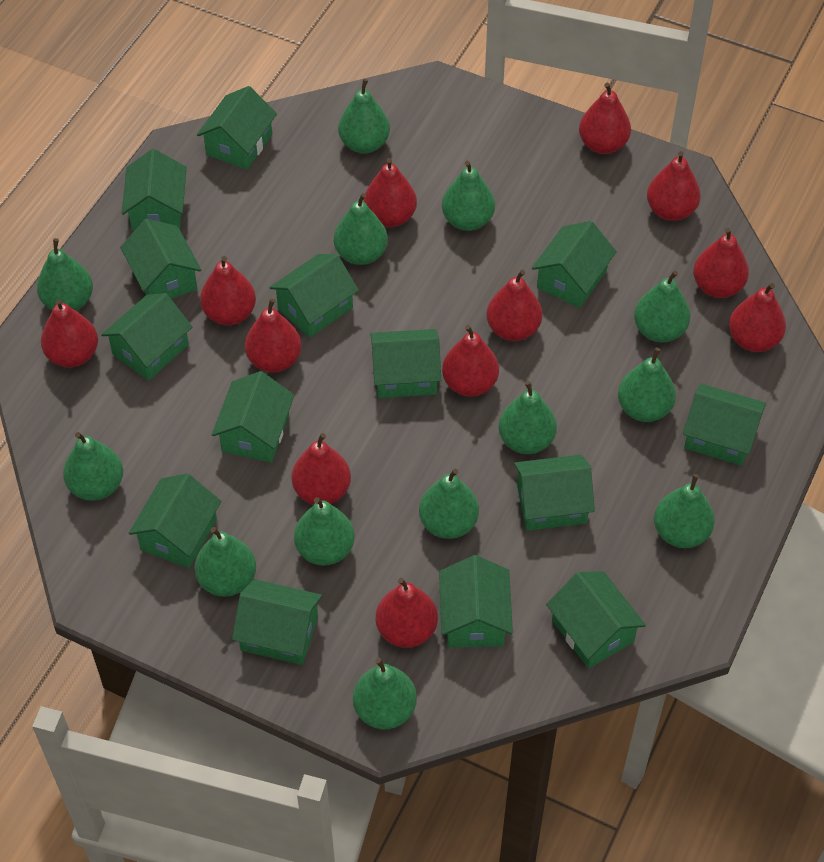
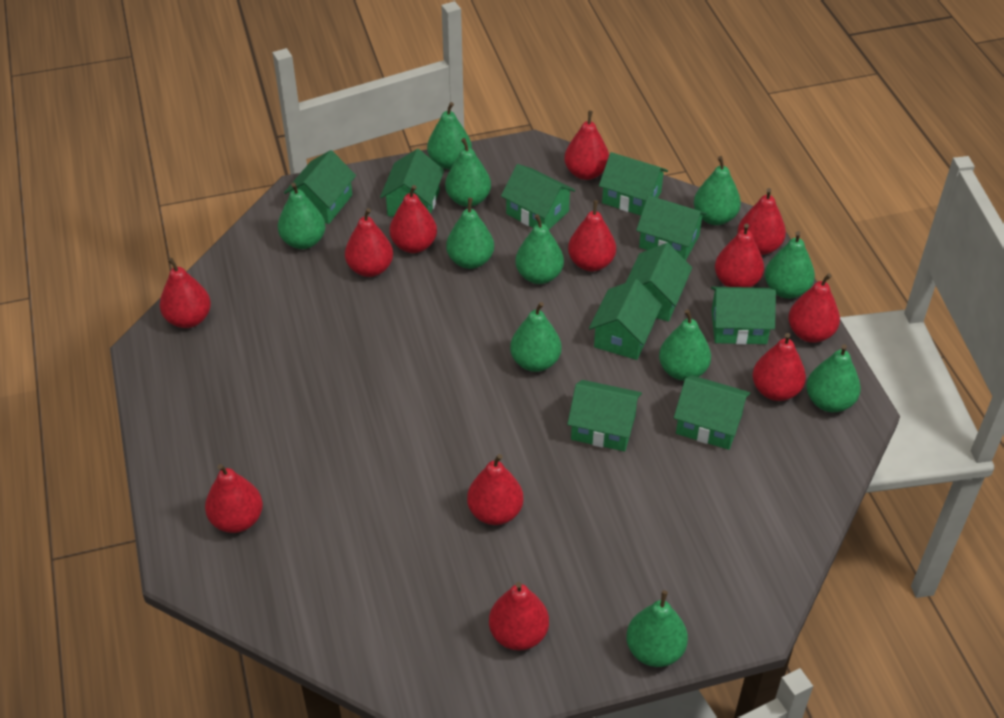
green house: 14 -> 10
green pear: 13 -> 11

